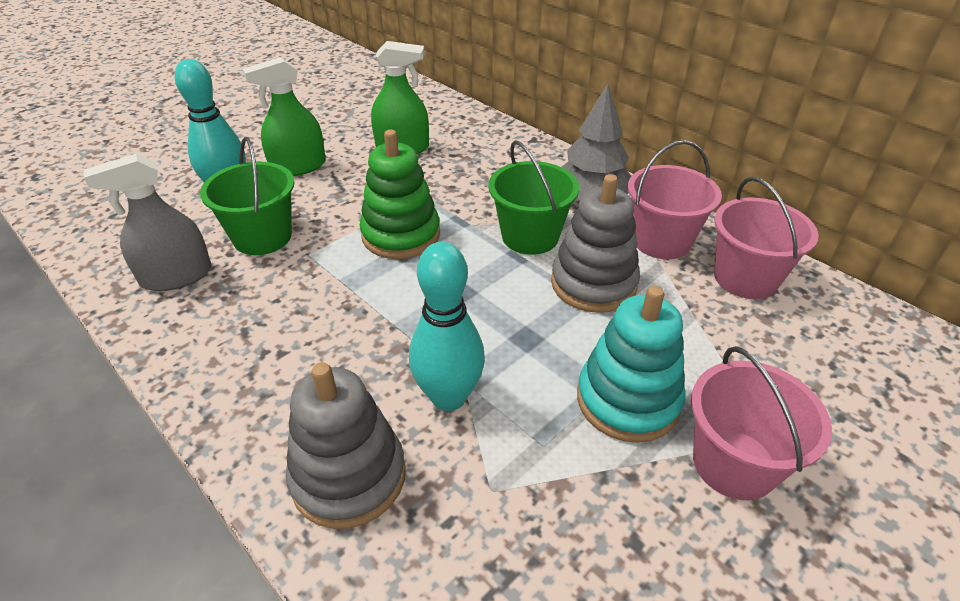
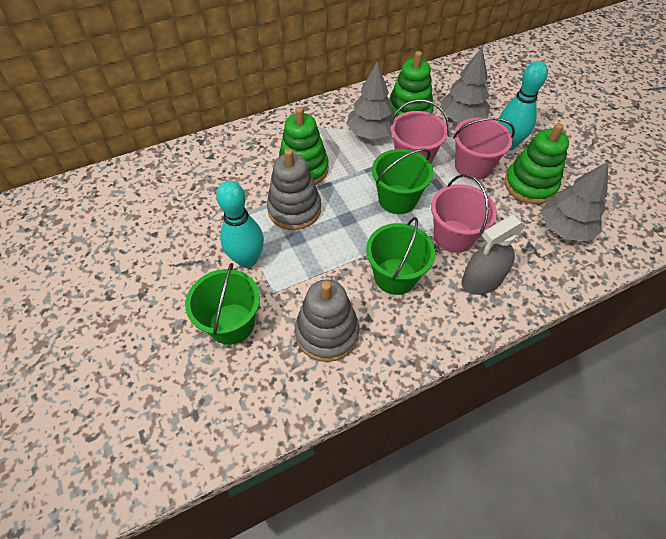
green bucket: 2 -> 3
green spray bottle: 2 -> 0
green stacking toy: 1 -> 3
grey tree: 1 -> 3
turquoise stacking toy: 1 -> 0

